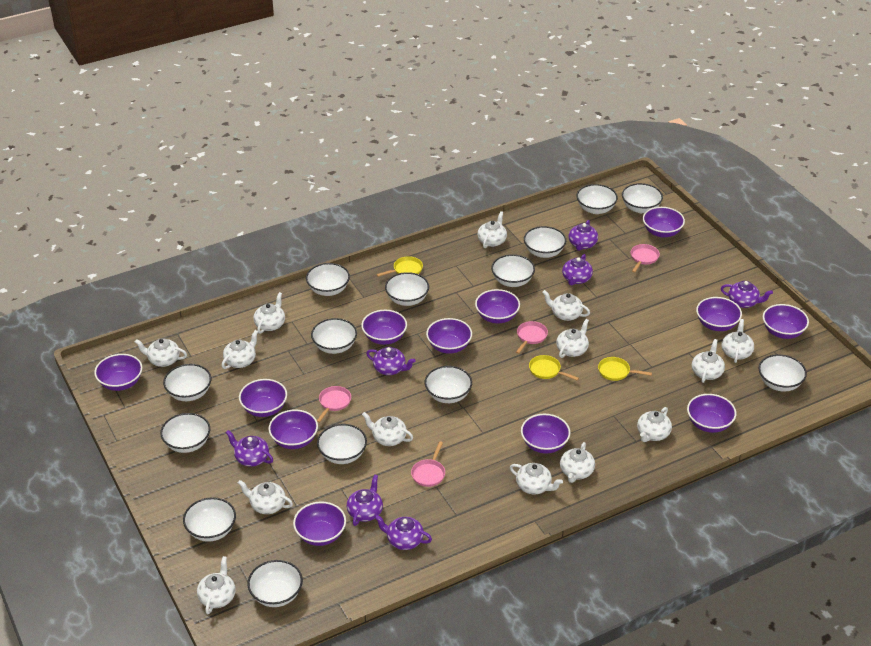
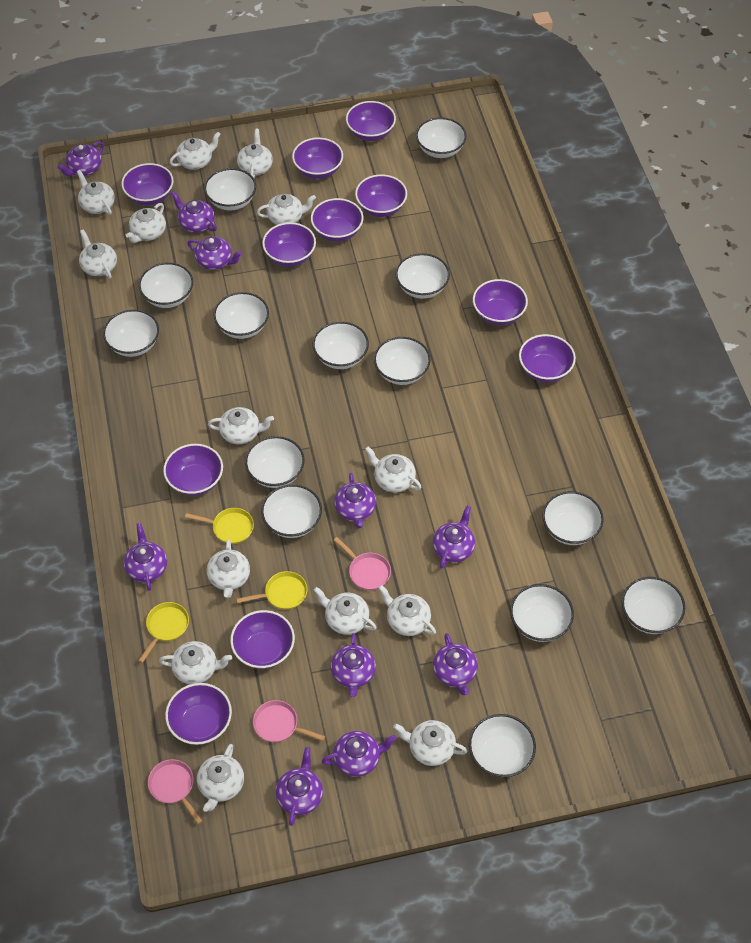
pink pan: 4 -> 3
purple bowl: 12 -> 11
purple teapot: 7 -> 10

